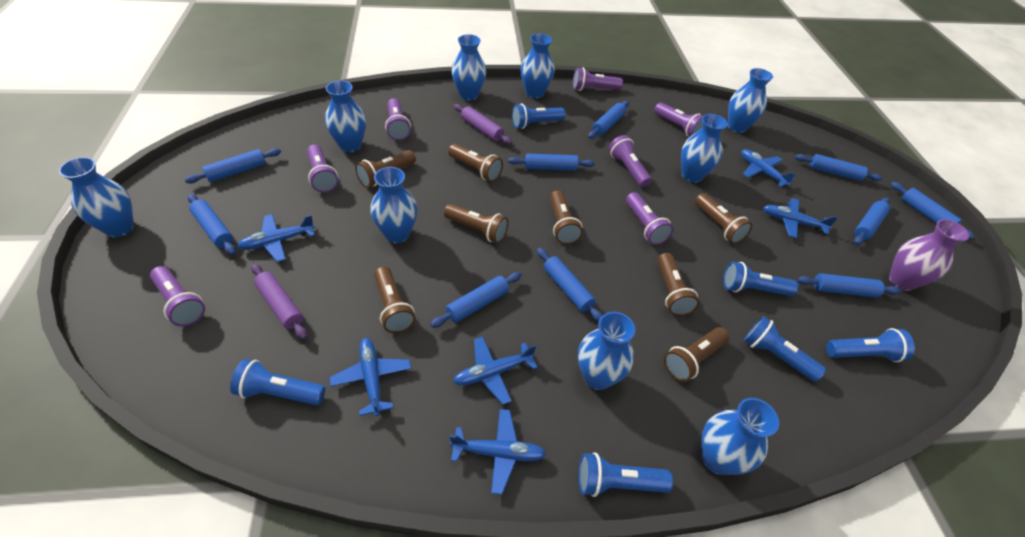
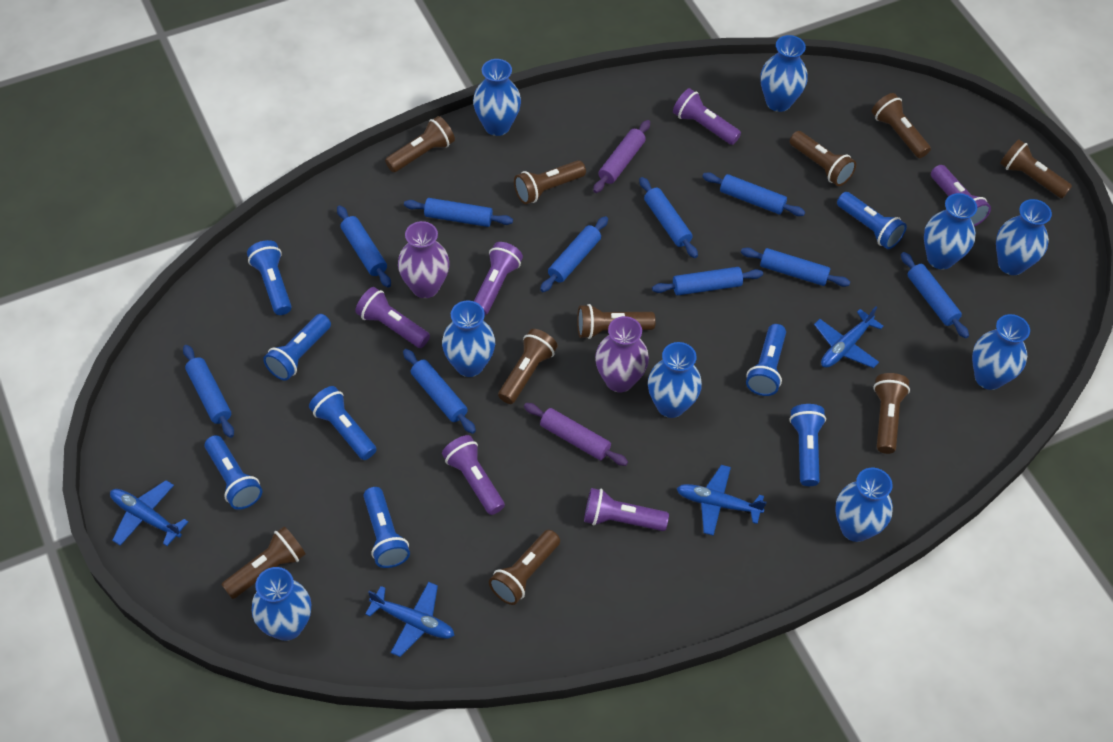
blue flashlight: 6 -> 8
blue plane: 6 -> 4
brown flashlight: 8 -> 10
purple flashlight: 7 -> 6
purple vase: 1 -> 2

